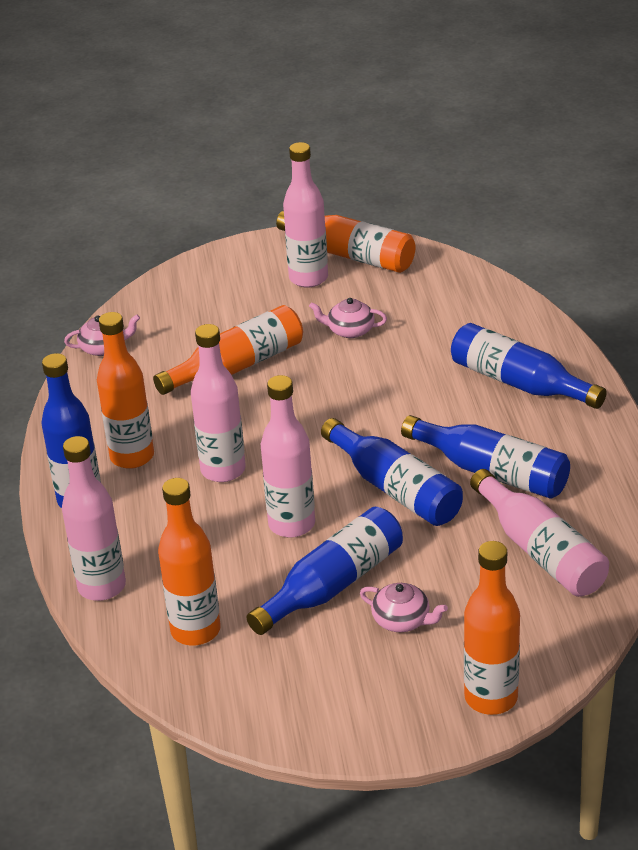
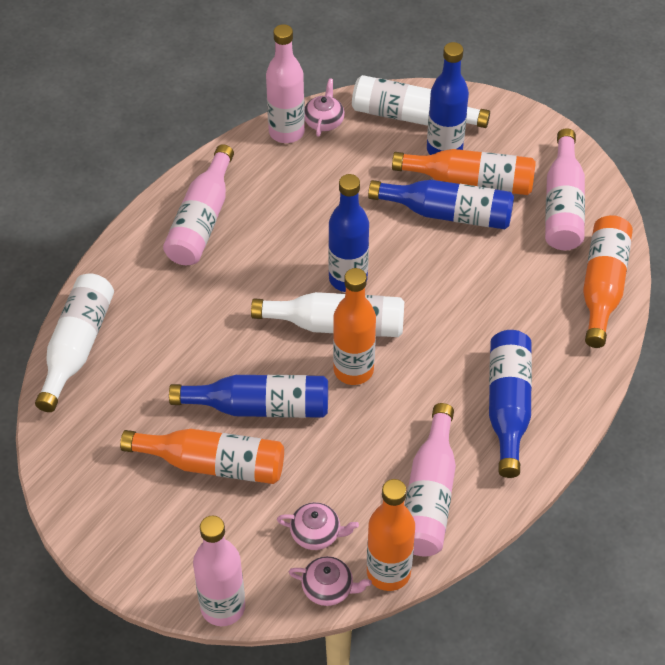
white bottle: 0 -> 3

